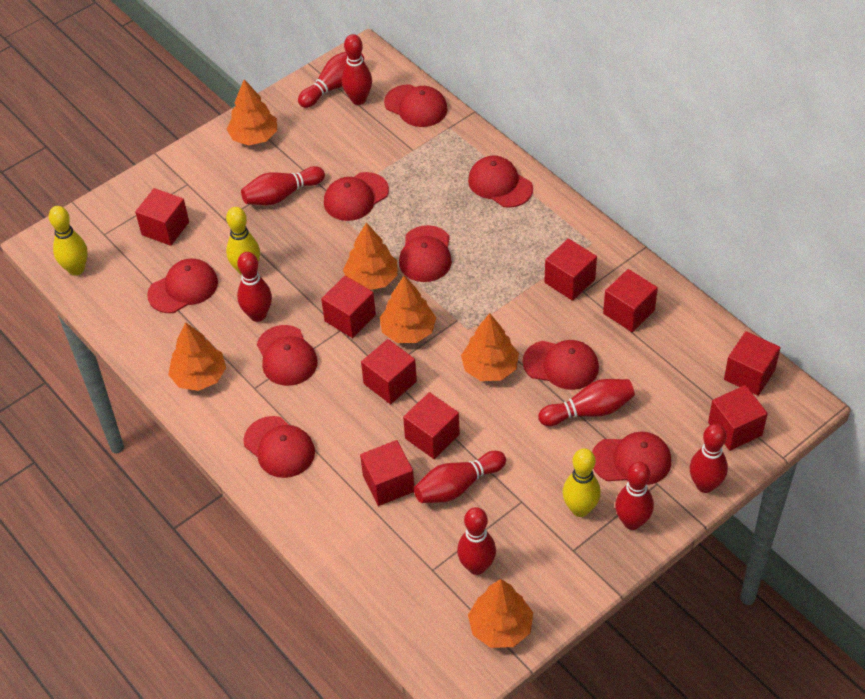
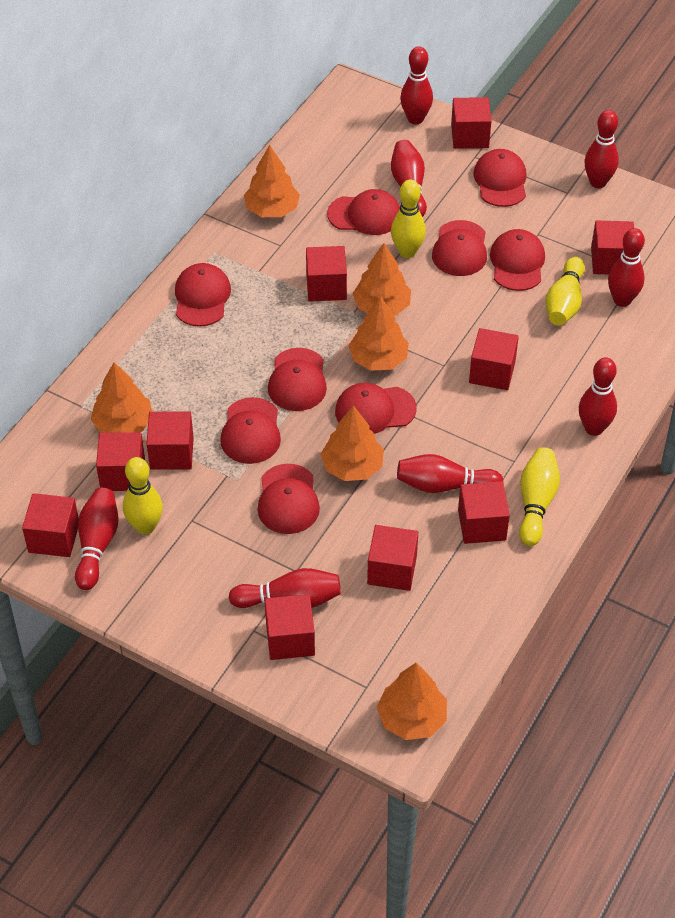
red bowling pin: 9 -> 8
red cube: 9 -> 10
yellow bowling pin: 3 -> 4

